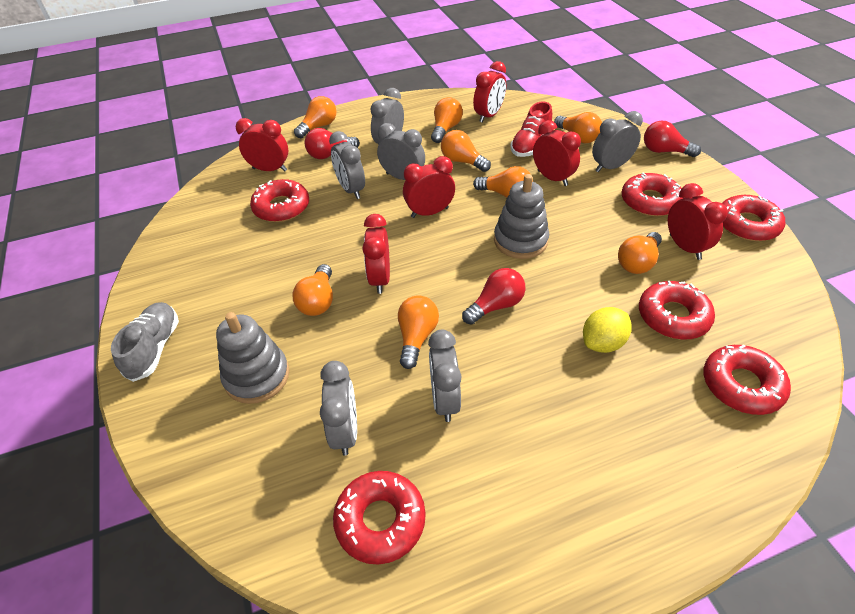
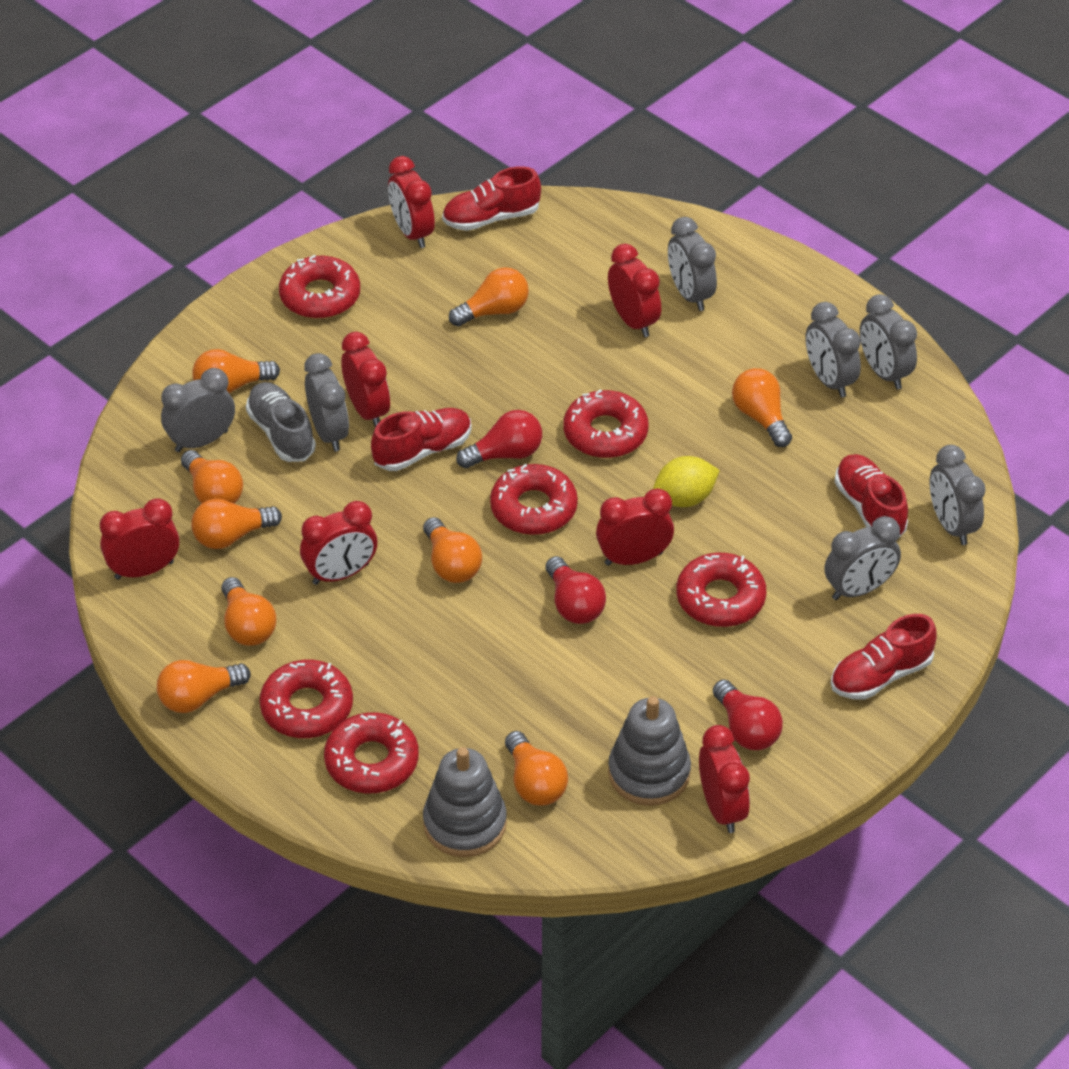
grey clock: 6 -> 7
orange light bulb: 8 -> 9
red clock: 6 -> 7
red shoe: 1 -> 4

